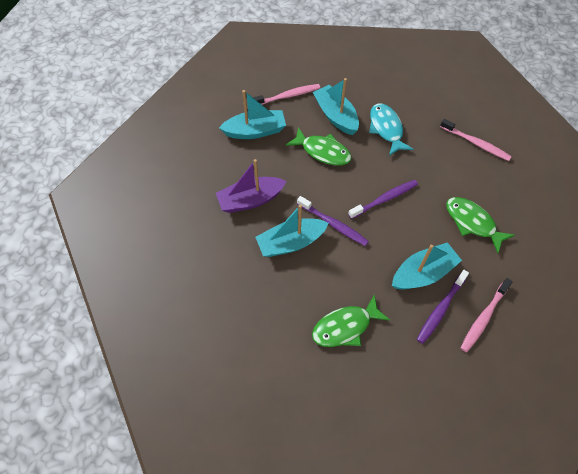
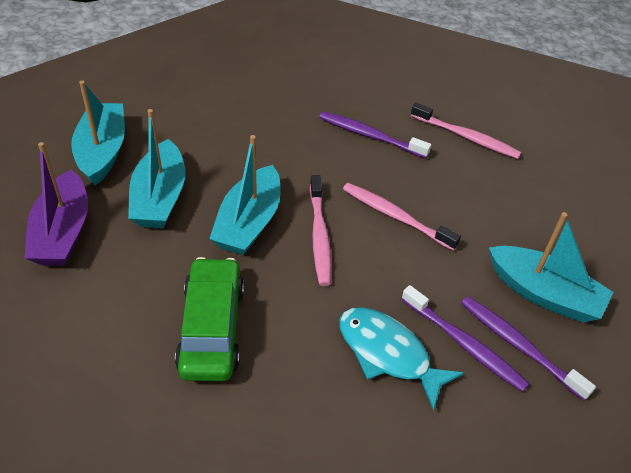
green car: 0 -> 1
green fish: 3 -> 0

